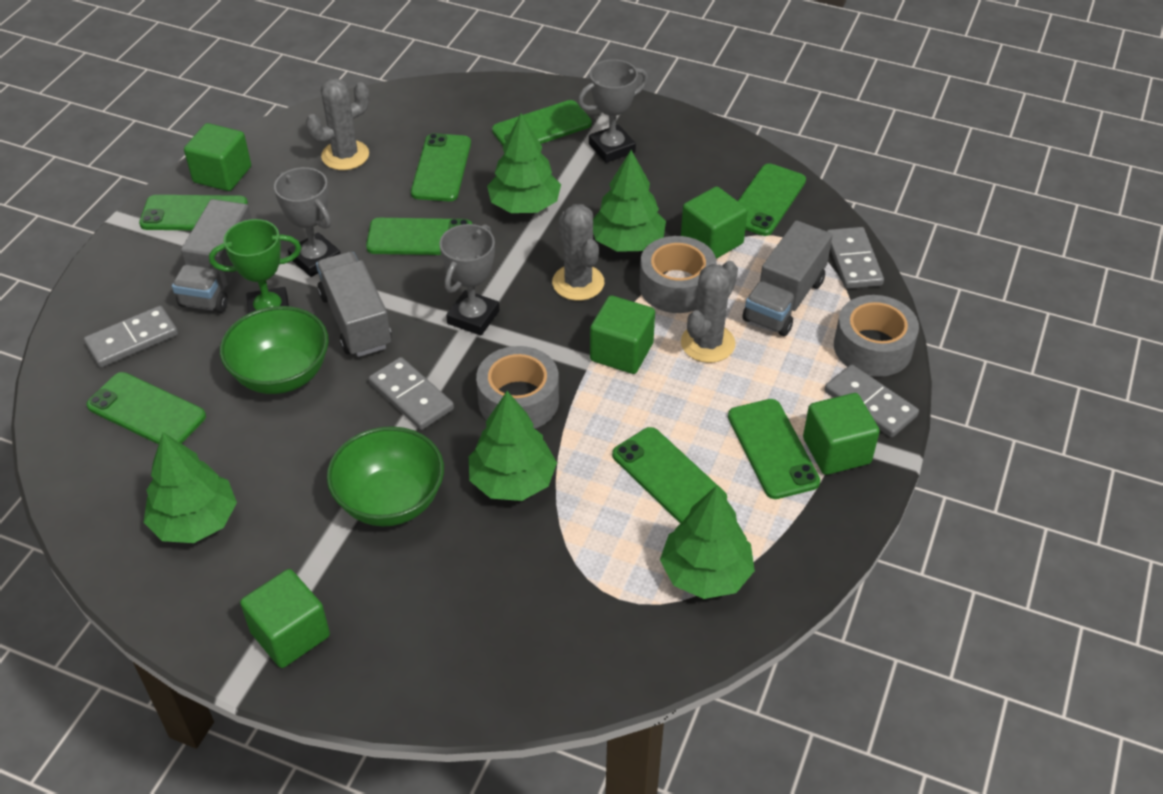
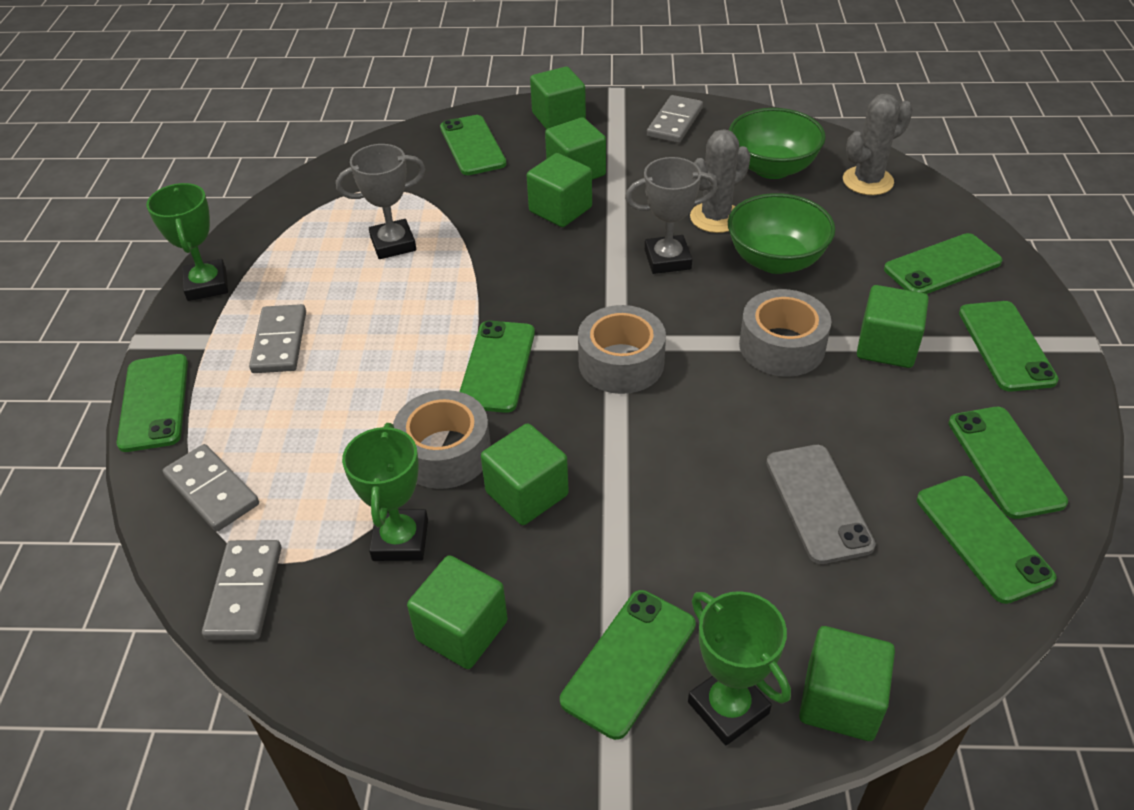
green cube: 5 -> 7
green tree: 5 -> 0
green trophy: 1 -> 3
grey cactus: 3 -> 2
grey phone: 0 -> 1
grey trophy: 3 -> 2
grey truck: 3 -> 0

